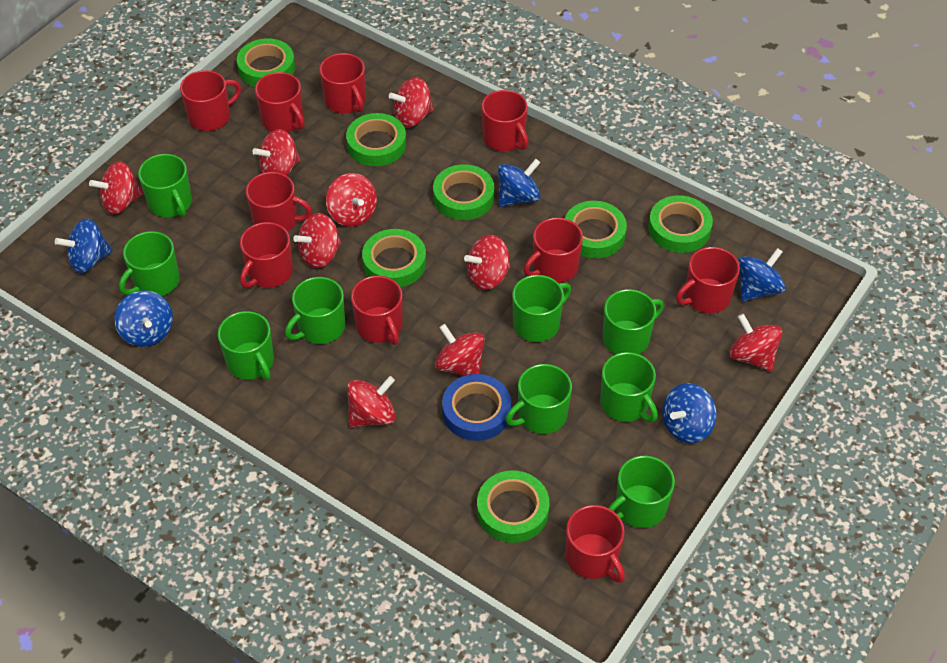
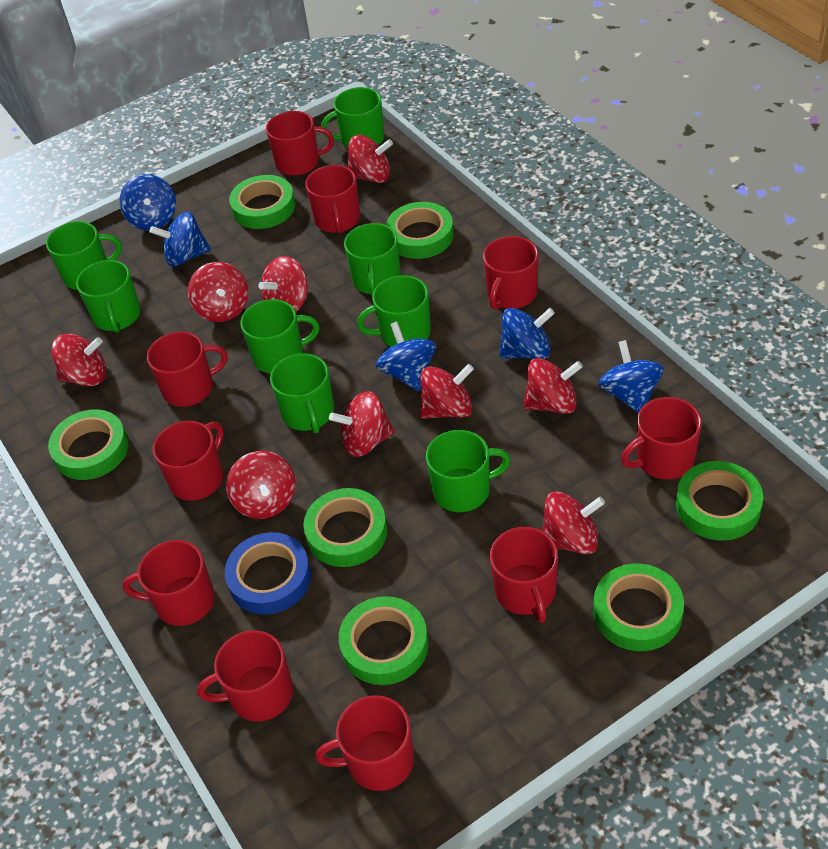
green mug: 9 -> 8

